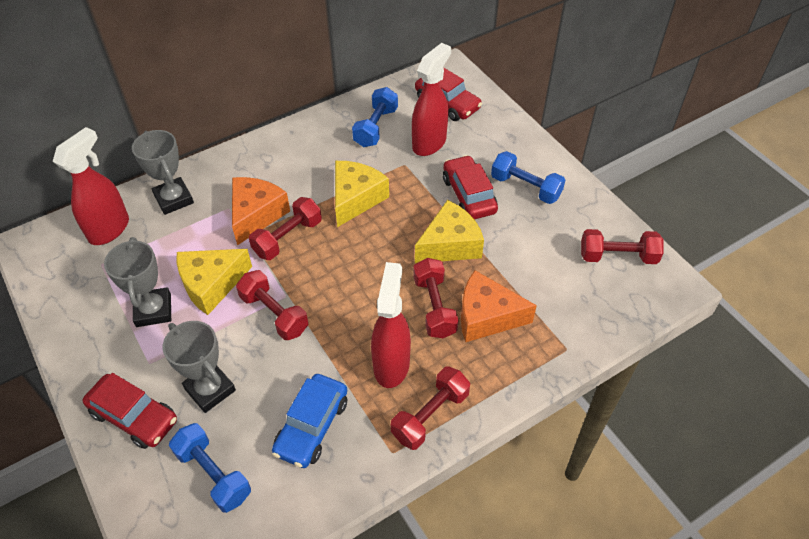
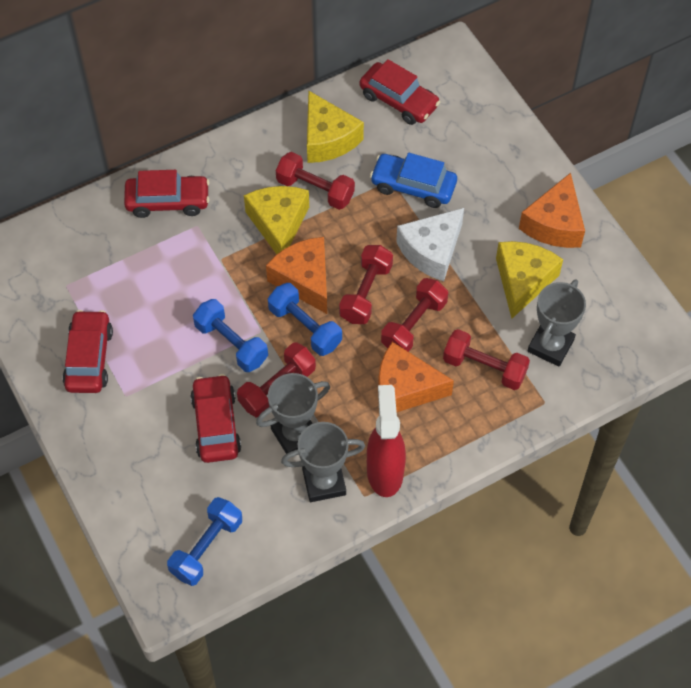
orange cheese: 2 -> 3
red car: 3 -> 4
red spray bottle: 3 -> 1
white cheese: 0 -> 1

